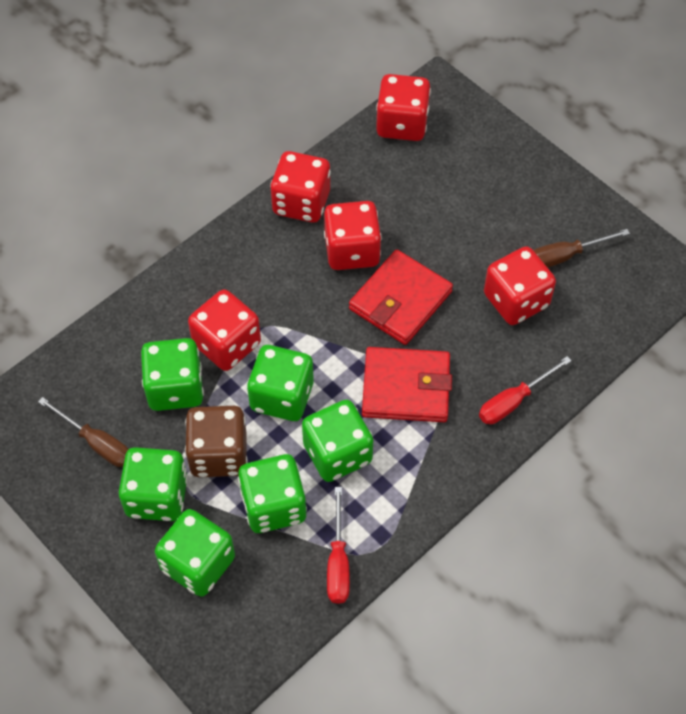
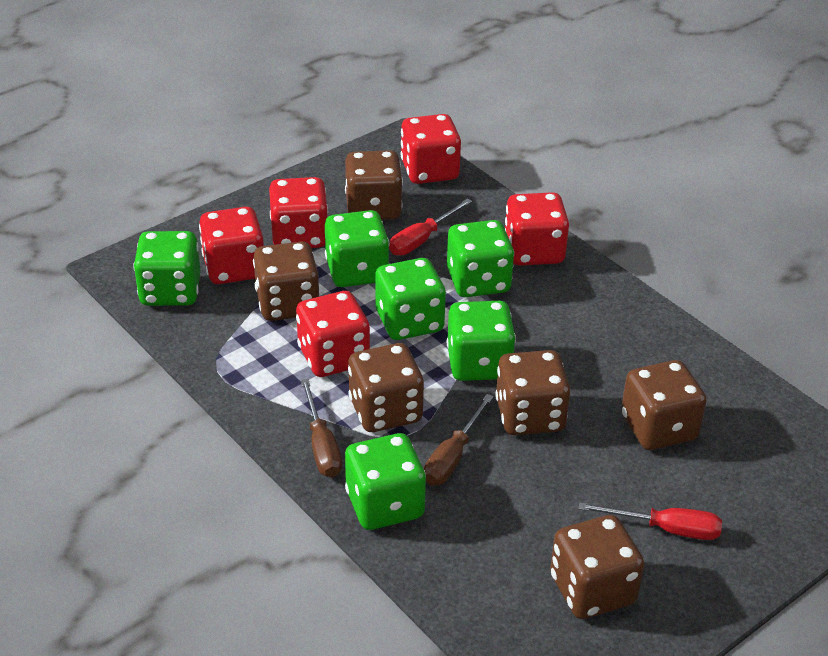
brown dice: 1 -> 6
red wallet: 2 -> 0

